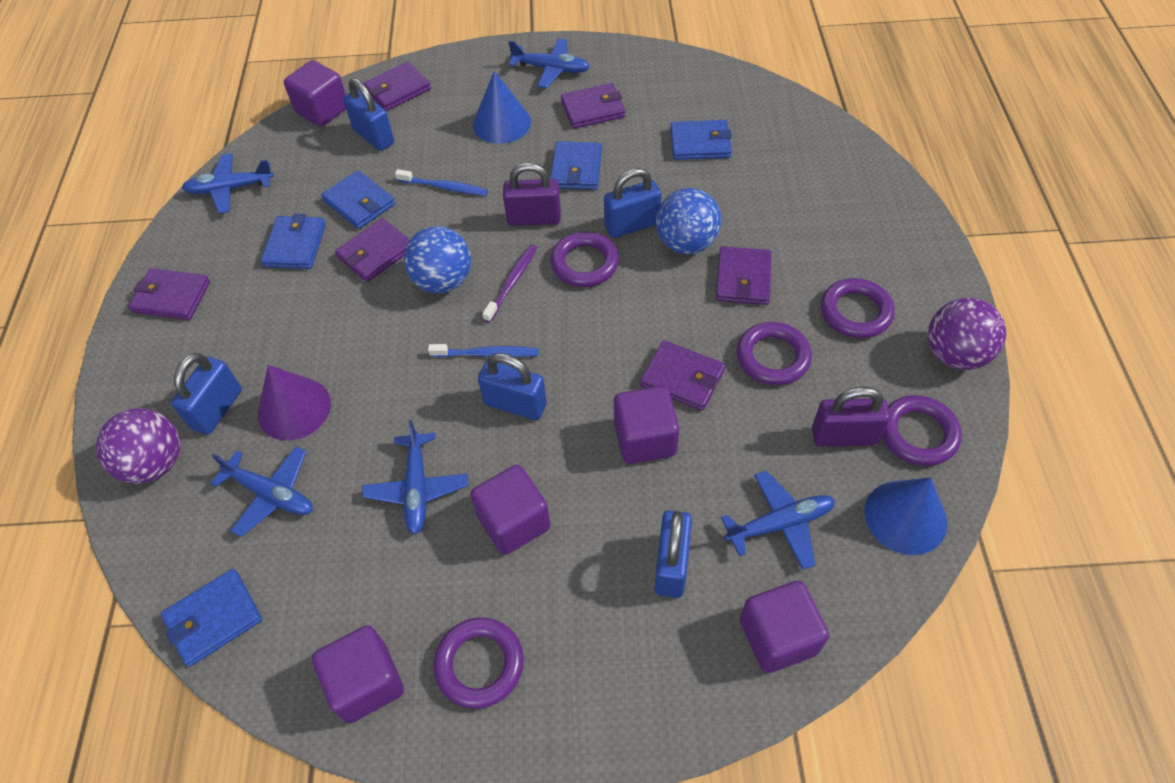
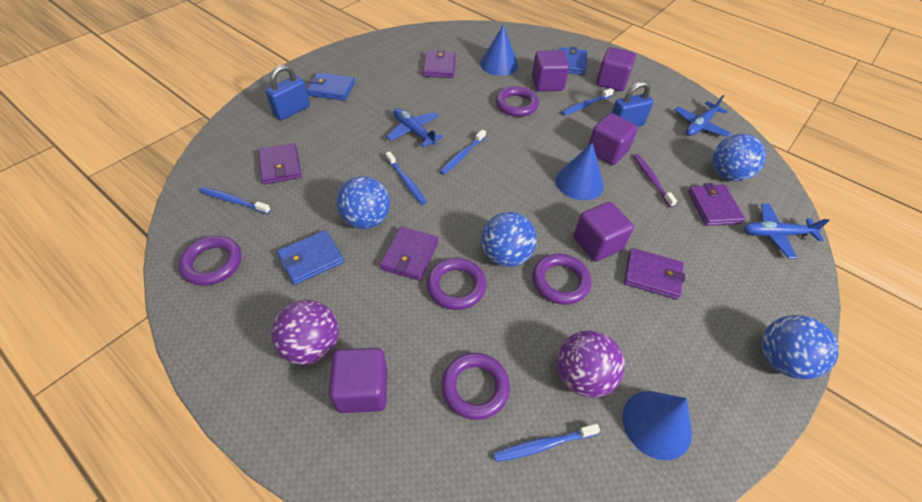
blue ball: 2 -> 4
blue cone: 2 -> 3
blue padlock: 5 -> 2
blue plane: 5 -> 3
blue toothbrush: 2 -> 5
blue wallet: 5 -> 3
purple cone: 1 -> 0
purple padlock: 2 -> 0
purple wallet: 6 -> 5

